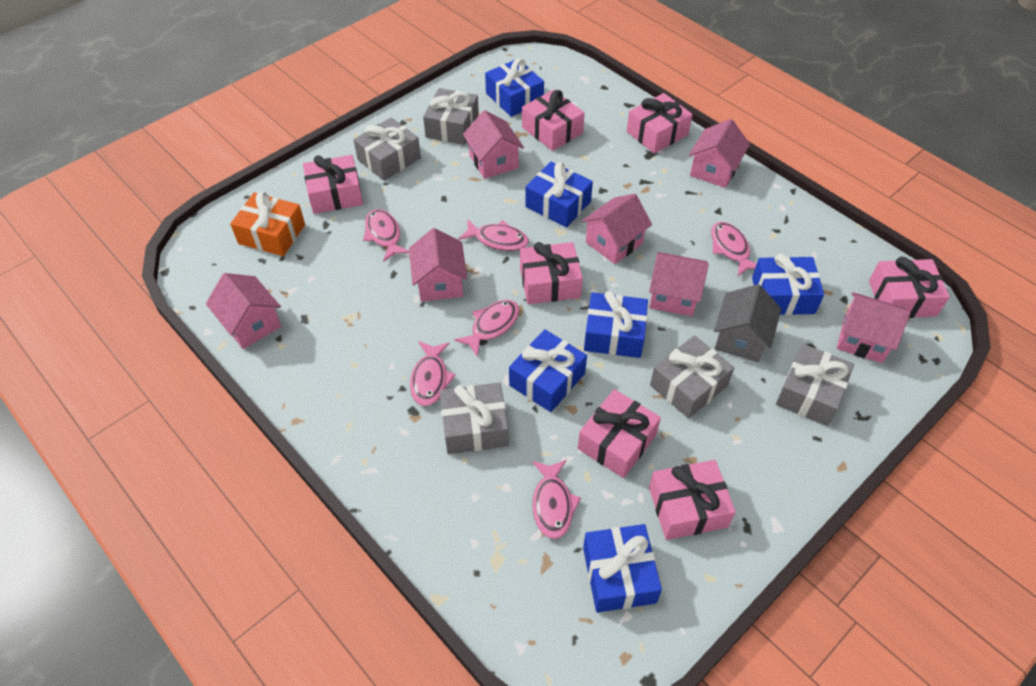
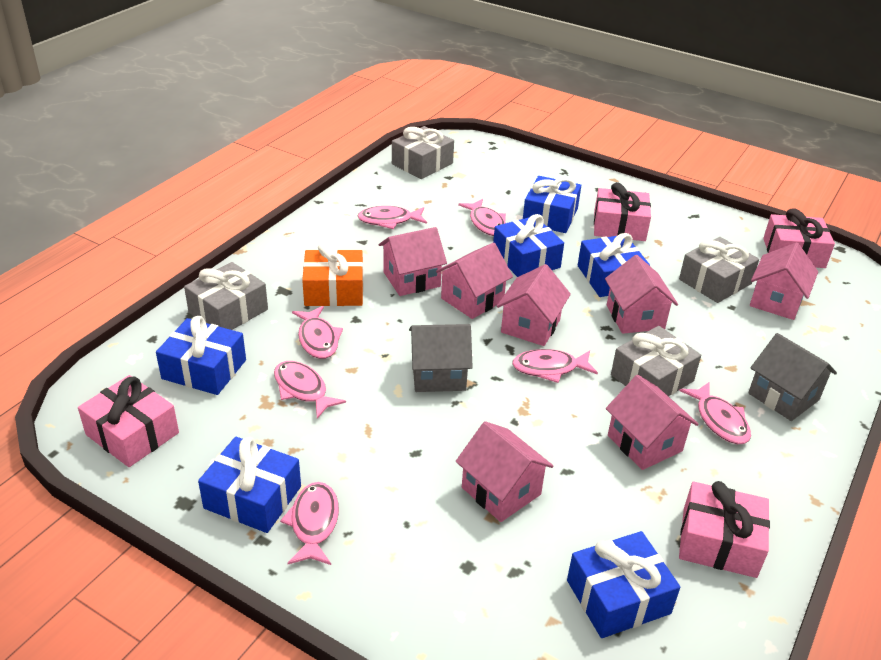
grey gift: 5 -> 4
grey house: 1 -> 2
pink fish: 6 -> 7
pink gift: 7 -> 4

